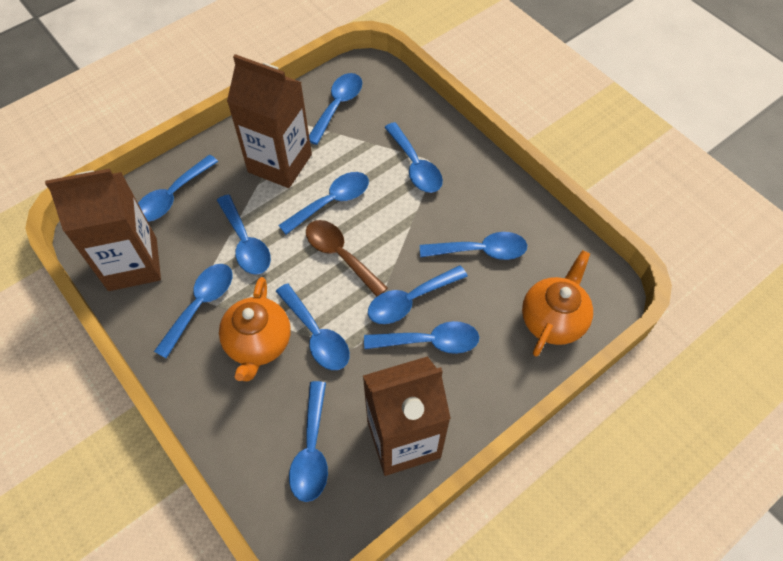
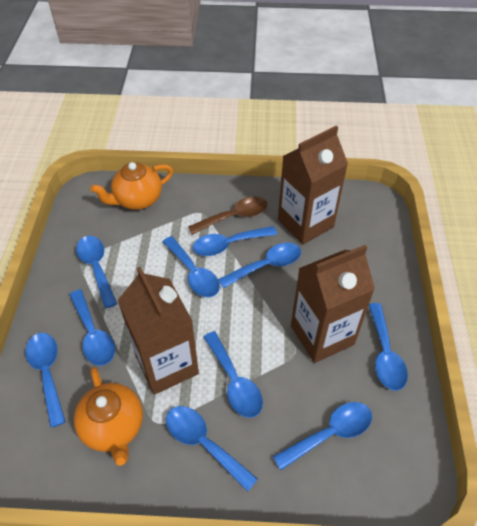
blue spoon: 11 -> 10

